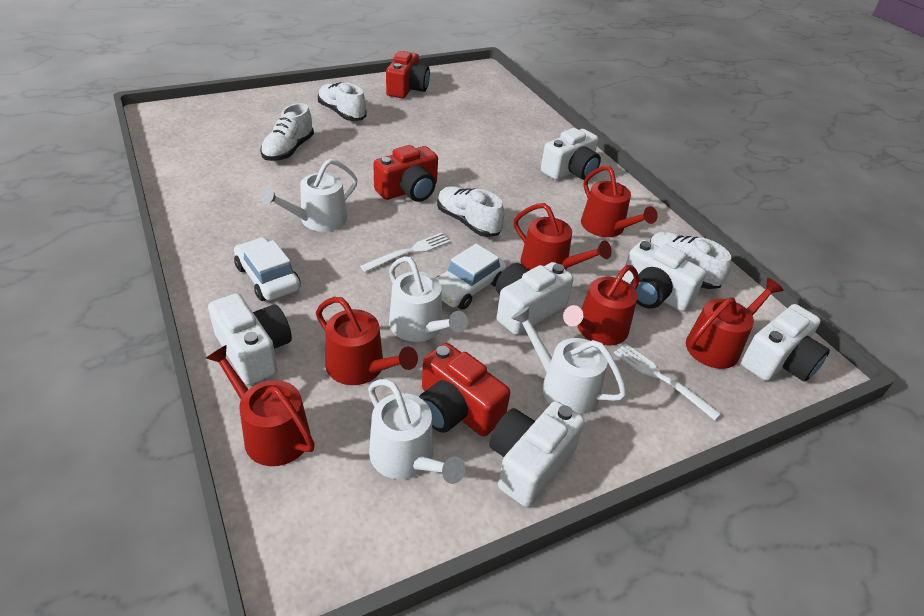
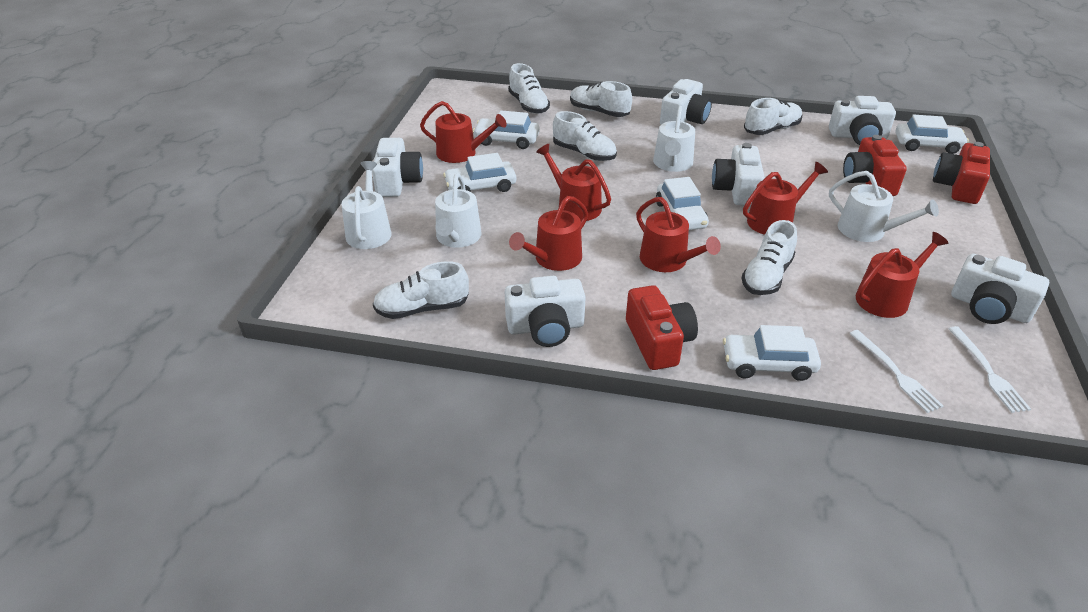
white car: 2 -> 5
white shoe: 4 -> 6

